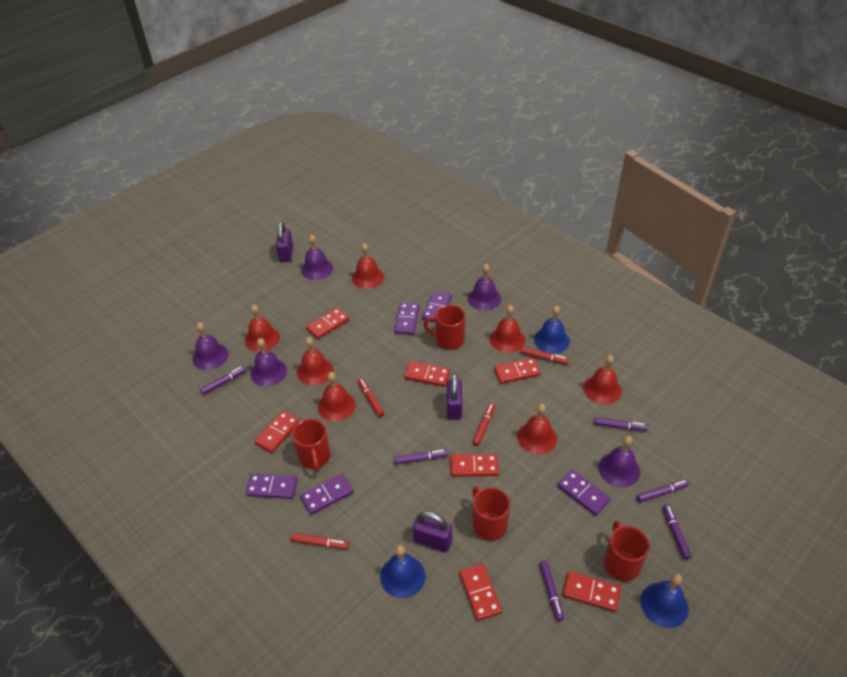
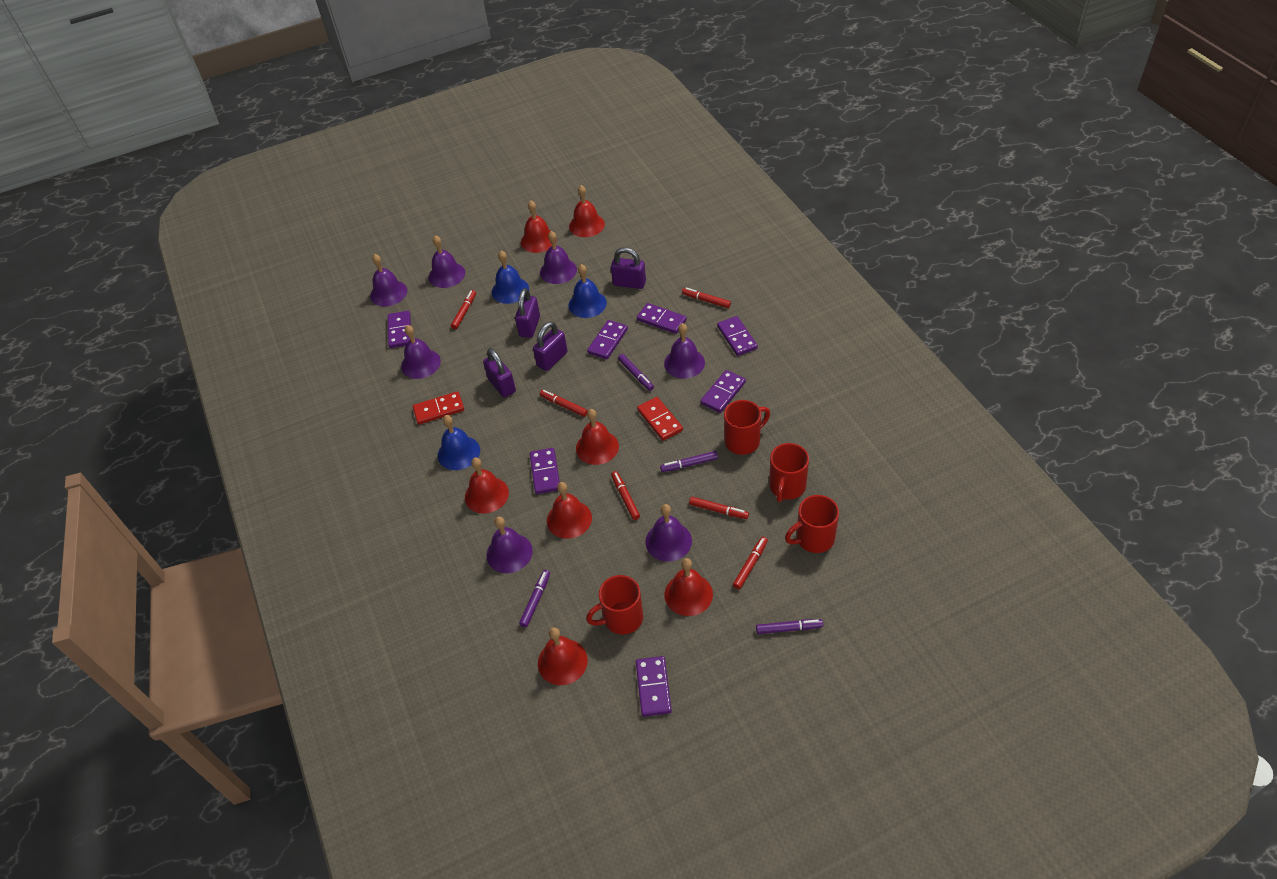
purple bell: 5 -> 7
purple domino: 5 -> 7
purple marker: 6 -> 4
purple padlock: 3 -> 4
red domino: 7 -> 2
red marker: 4 -> 6

